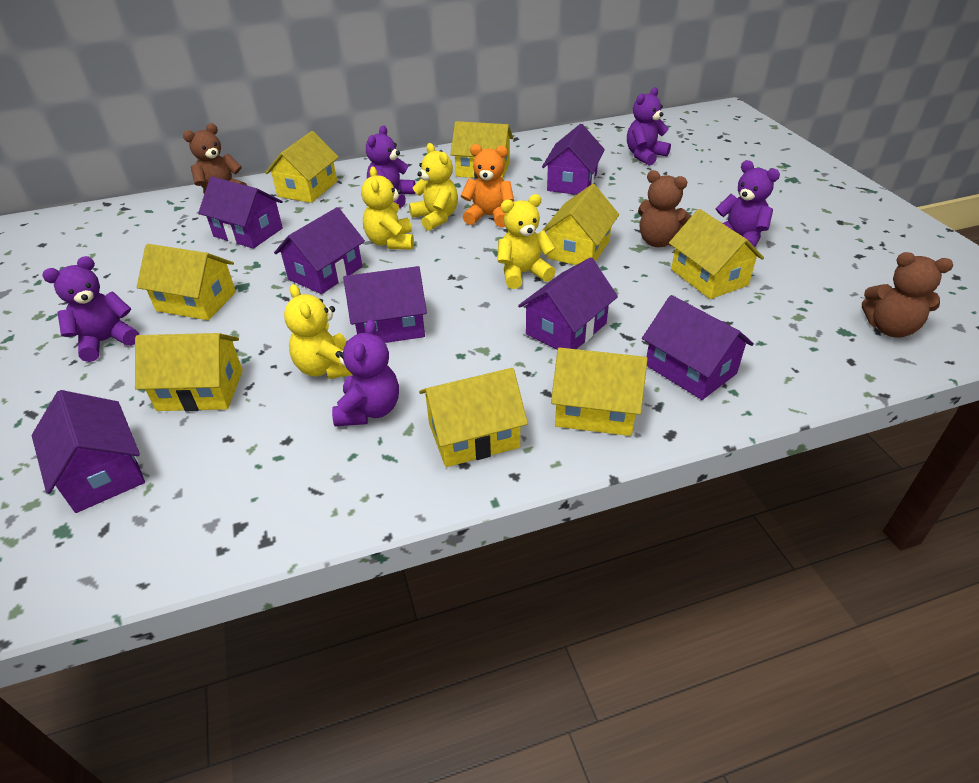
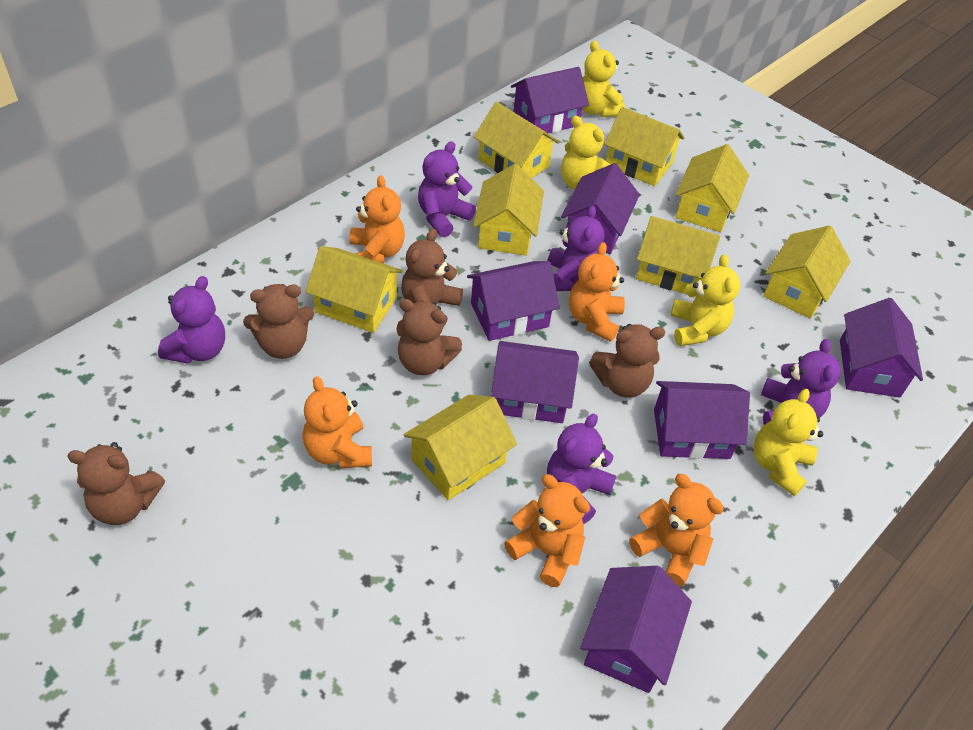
brown teddy bear: 3 -> 5
orange teddy bear: 1 -> 5

